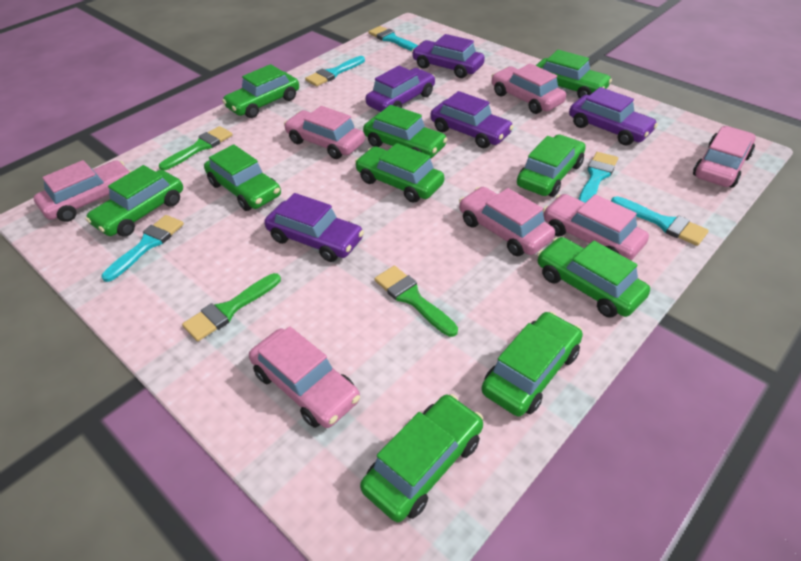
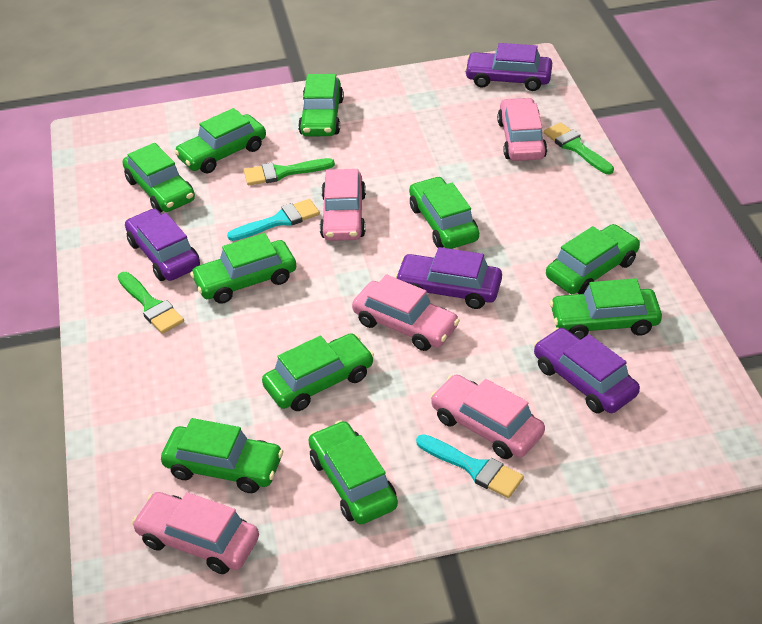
pink car: 7 -> 5
purple car: 5 -> 4
turquoise brush: 5 -> 2

